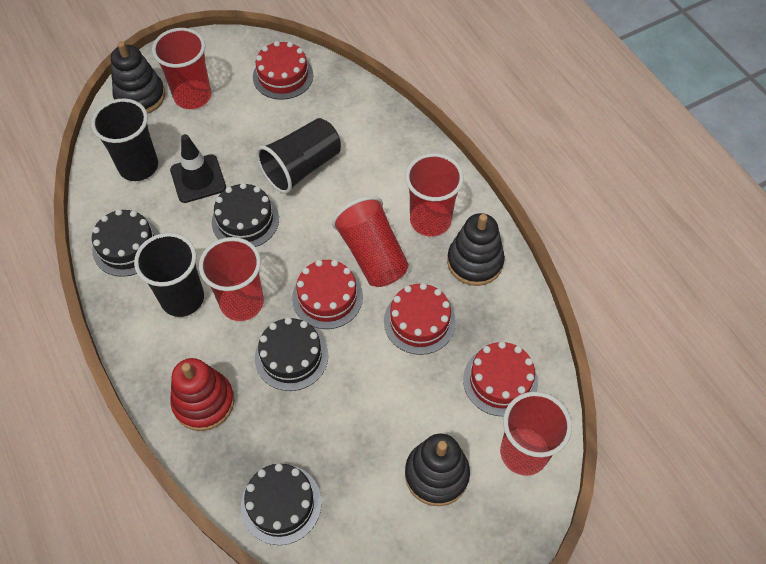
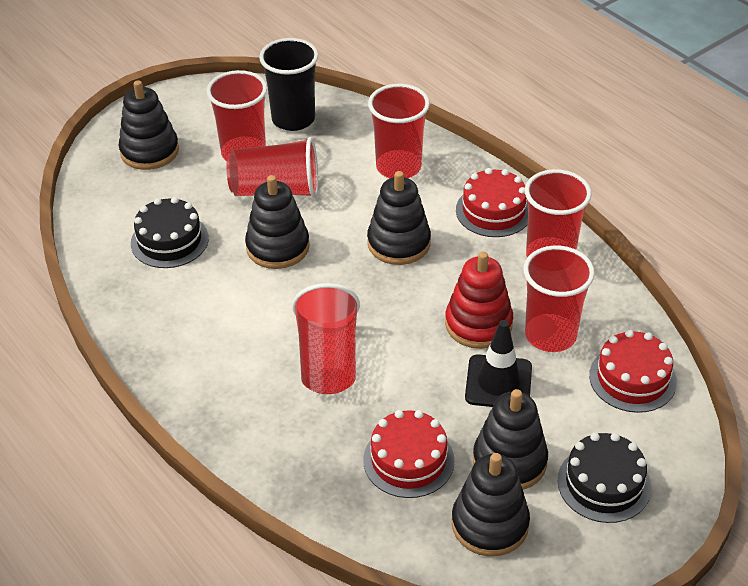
black cake: 4 -> 2
black cup: 3 -> 1
black stacking toy: 3 -> 5
red cake: 4 -> 3
red cup: 5 -> 6

